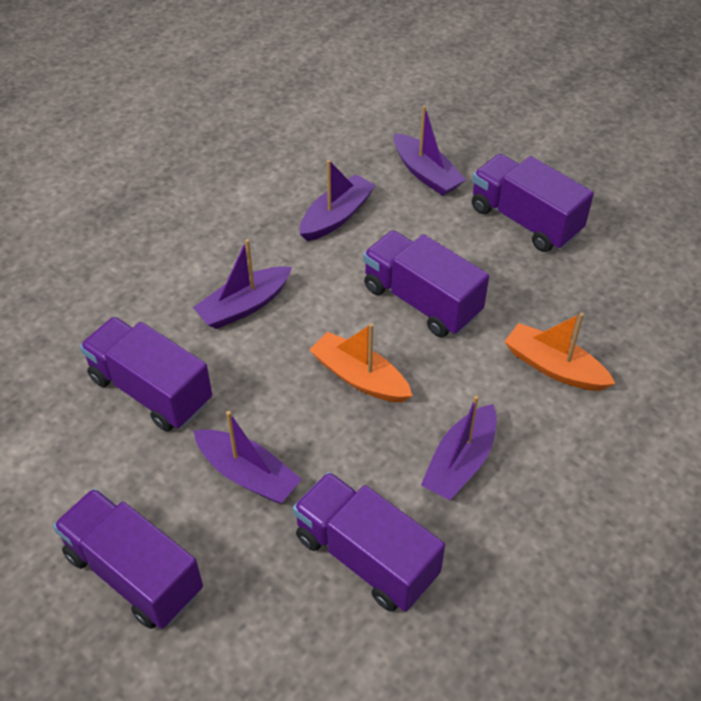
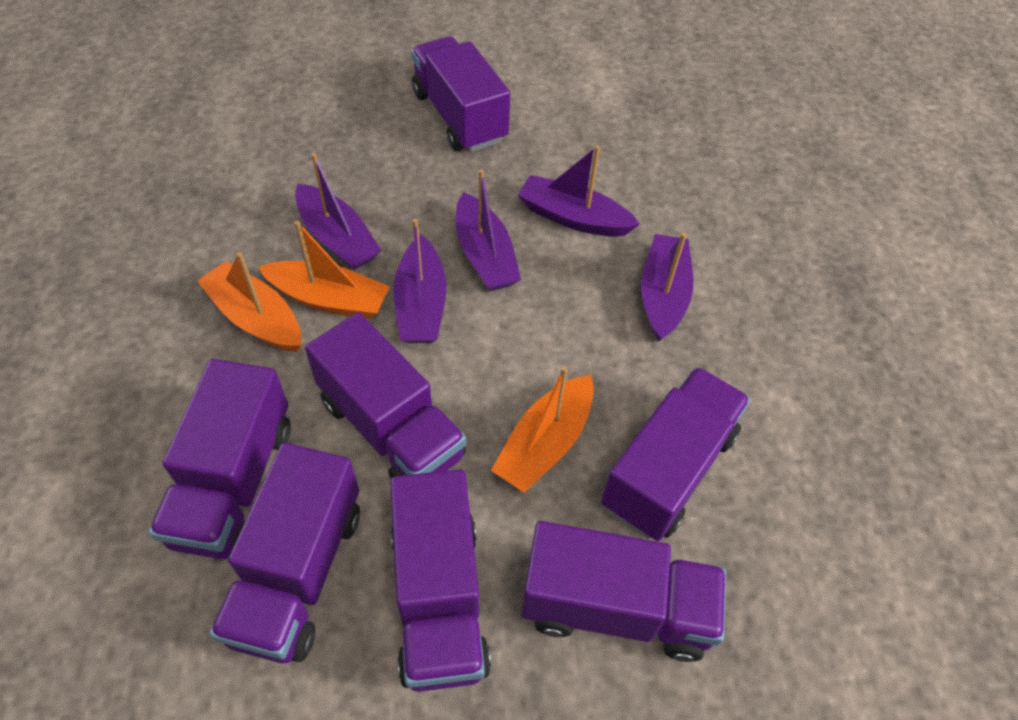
orange boat: 2 -> 3
purple truck: 5 -> 7

